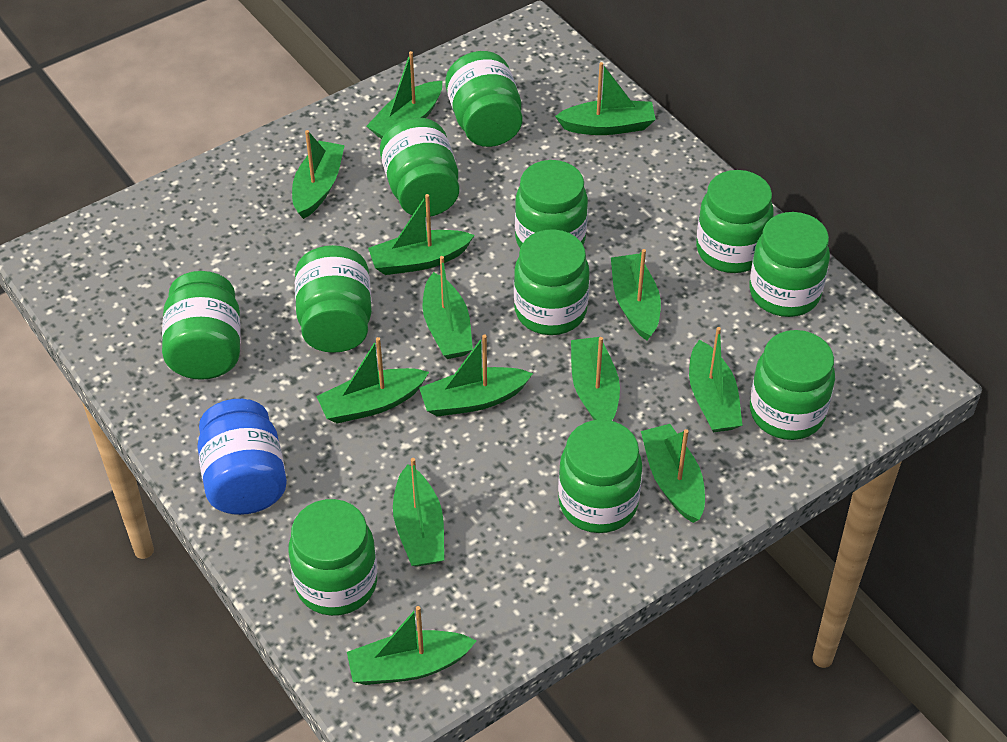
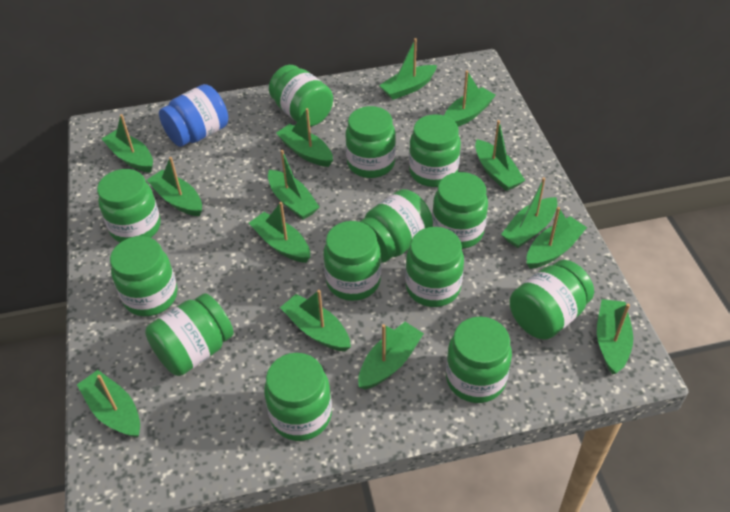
green boat: 13 -> 14
green jar: 11 -> 13

